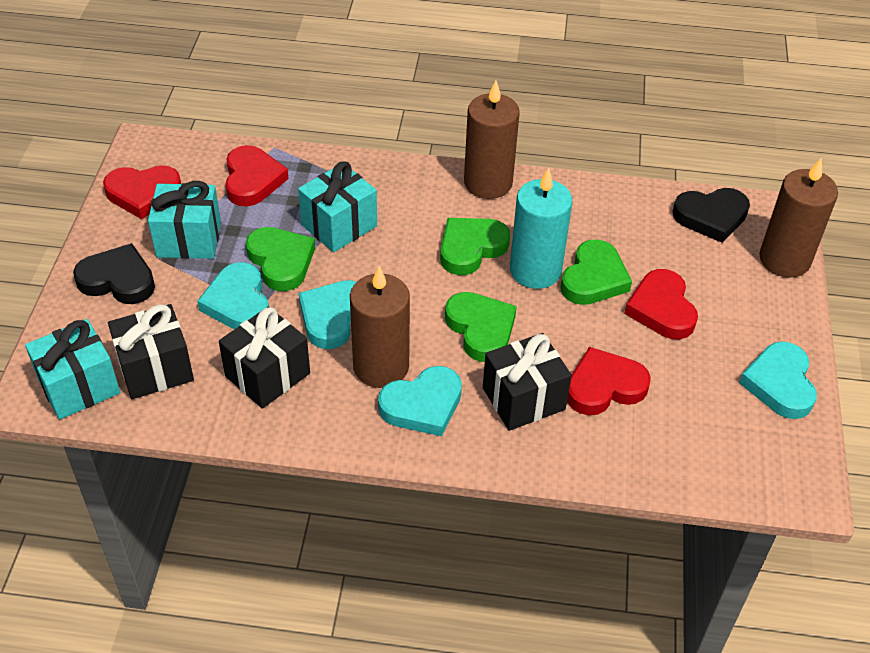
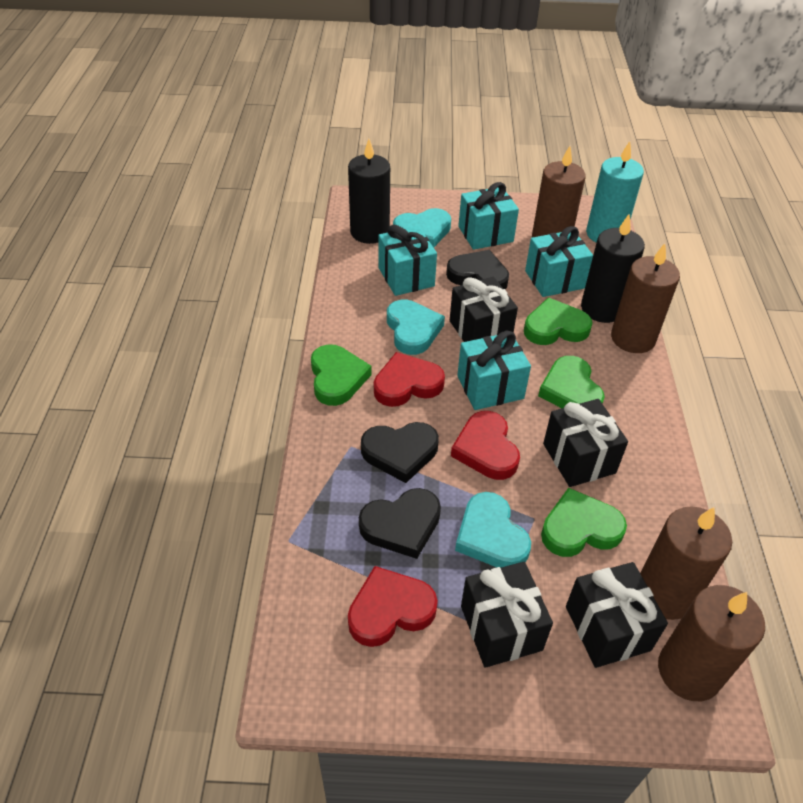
black candle: 0 -> 2
black gift: 3 -> 4
black heart: 2 -> 3
brown candle: 3 -> 4
red heart: 4 -> 3
turquoise gift: 3 -> 4
turquoise heart: 4 -> 3

